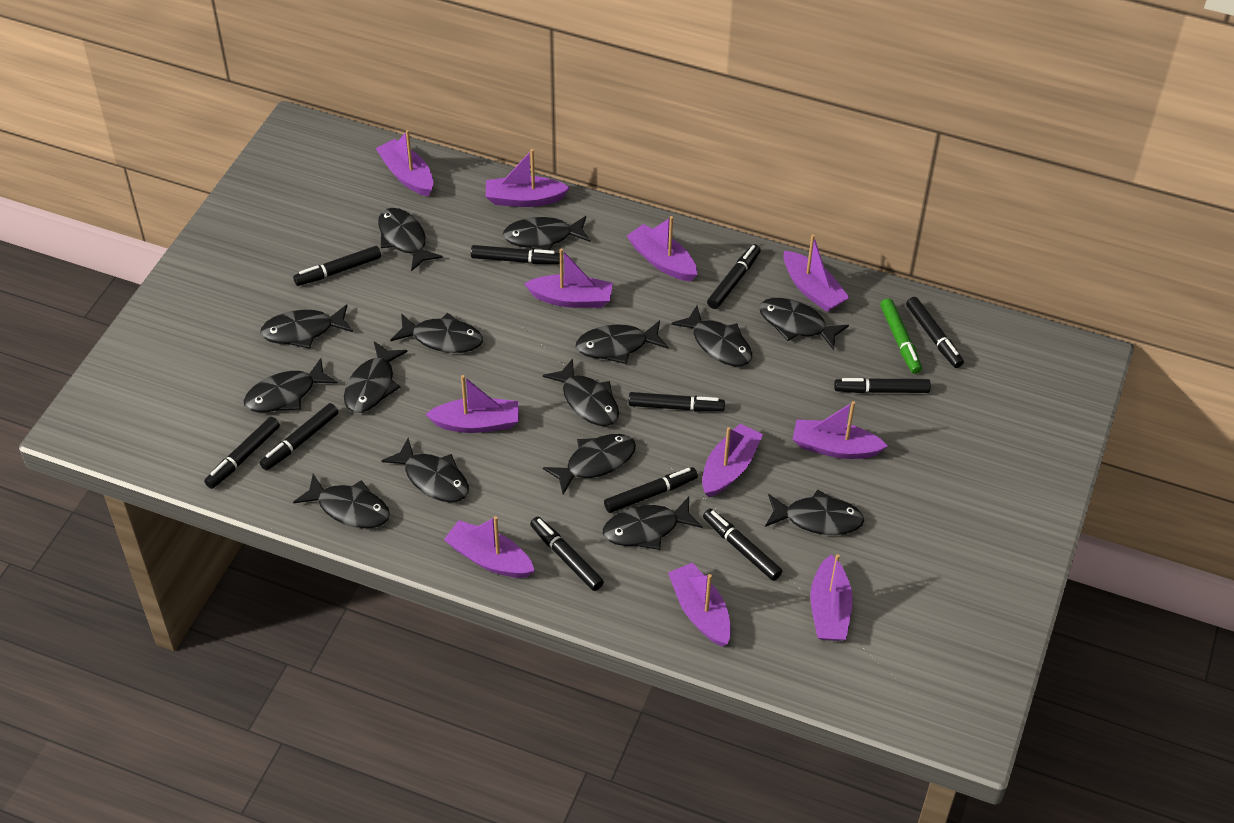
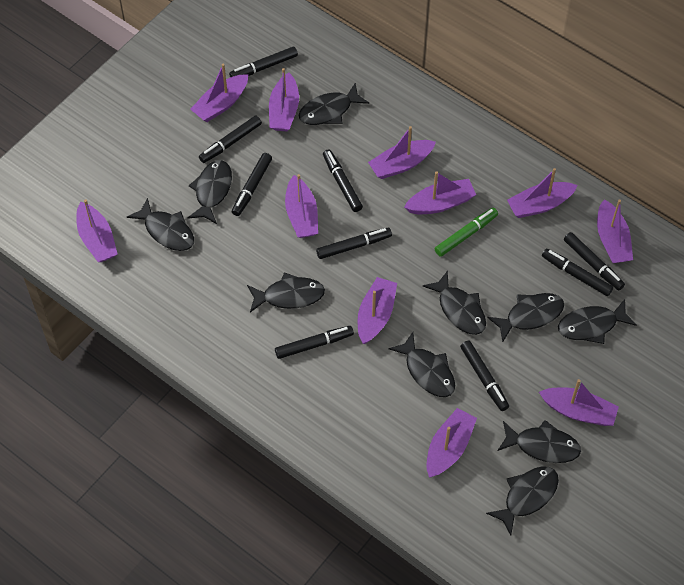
black fish: 15 -> 10
black marker: 11 -> 9

